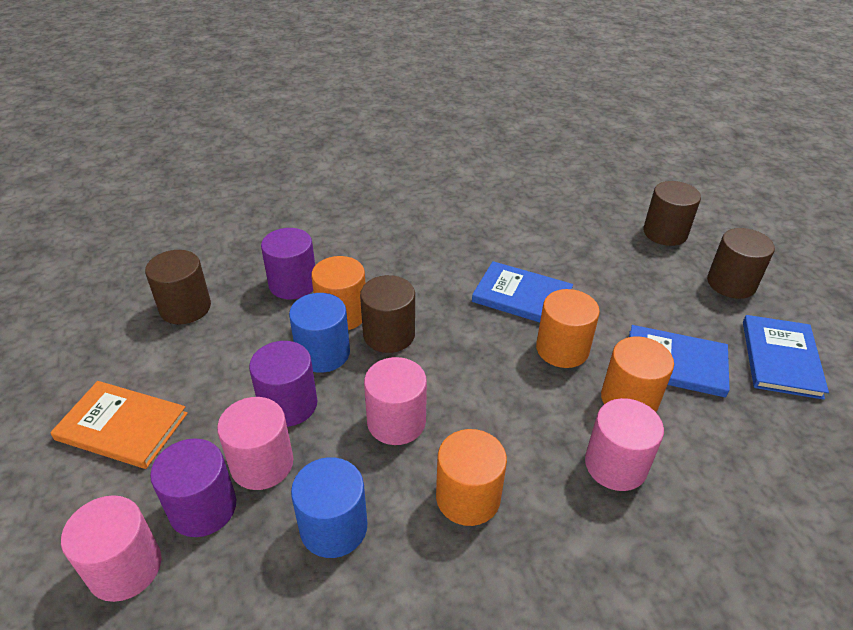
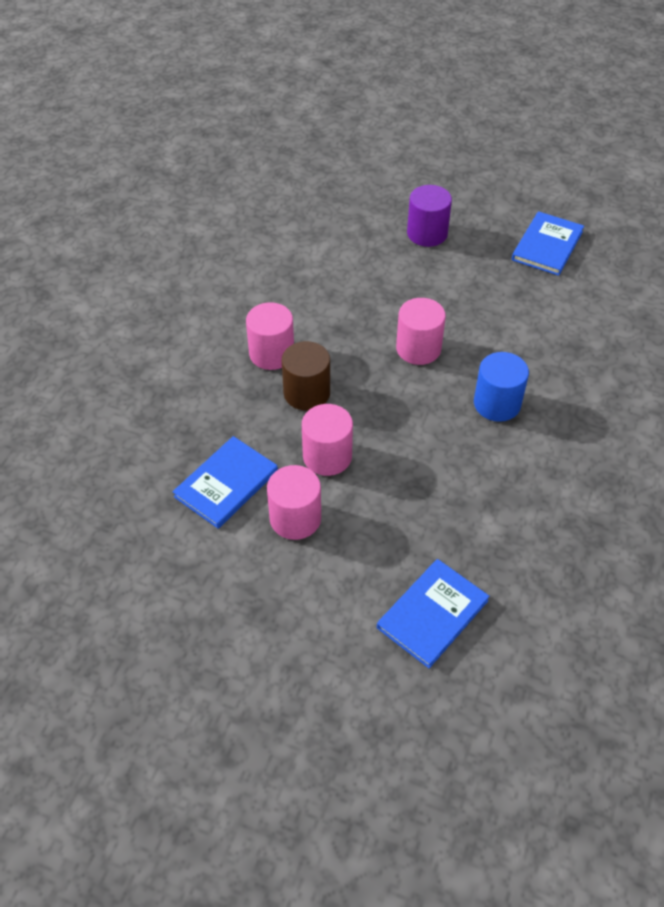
blue cylinder: 2 -> 1
brown cylinder: 4 -> 1
orange book: 1 -> 0
orange cylinder: 4 -> 0
purple cylinder: 3 -> 1

